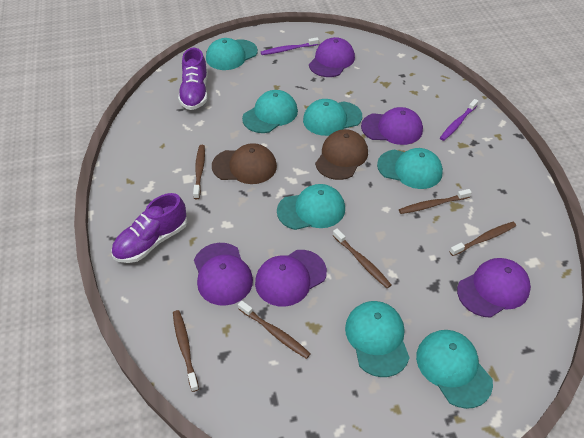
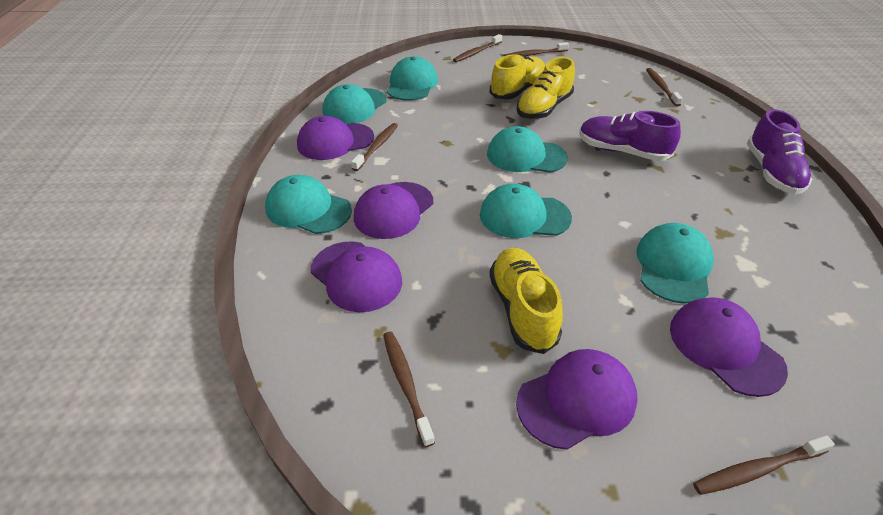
brown cap: 2 -> 0
purple toothbrush: 2 -> 0
turquoise cap: 7 -> 6
yellow shoe: 0 -> 3

